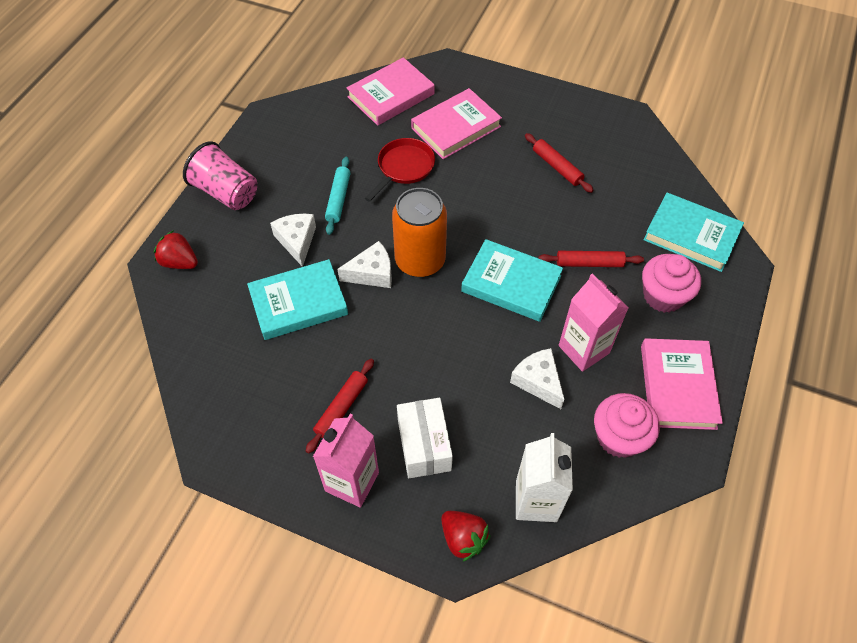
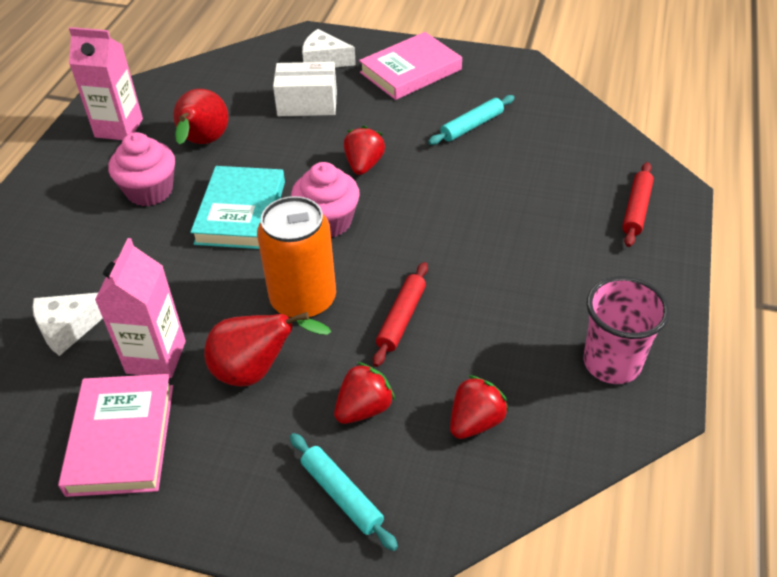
pink book: 3 -> 2
red pan: 1 -> 0
red pear: 0 -> 2
red rolling pin: 3 -> 2
red strawberry: 2 -> 3
turquoise book: 3 -> 1
turquoise rolling pin: 1 -> 2
white carton: 1 -> 0
white cheese: 3 -> 2

